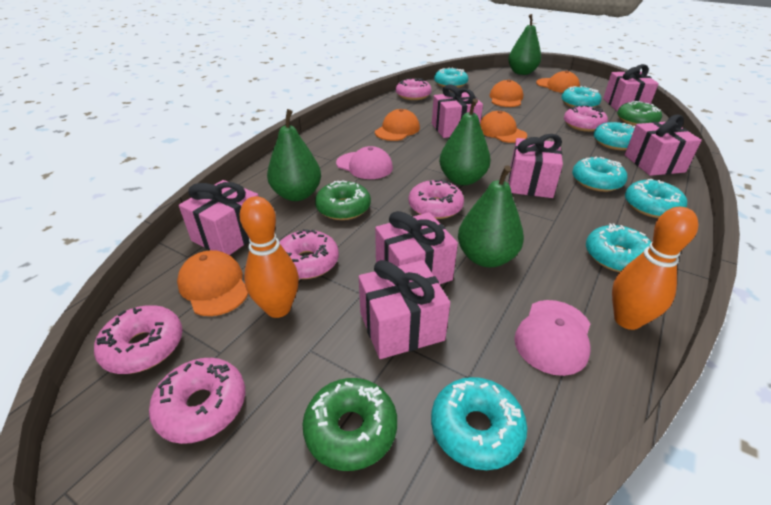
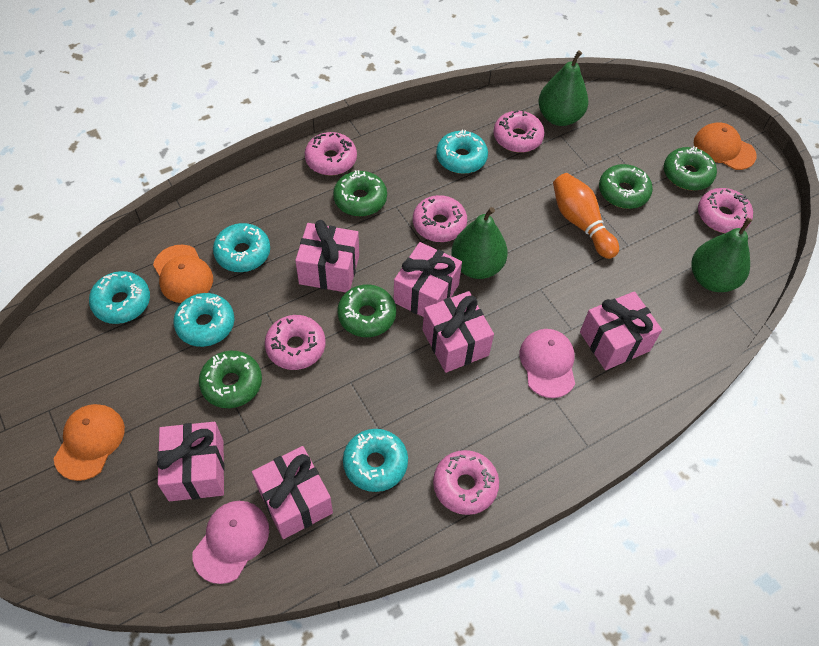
green donut: 3 -> 5
green pear: 4 -> 3
orange bowling pin: 2 -> 1
orange cap: 5 -> 3
pink gift: 7 -> 6
turquoise donut: 7 -> 5

